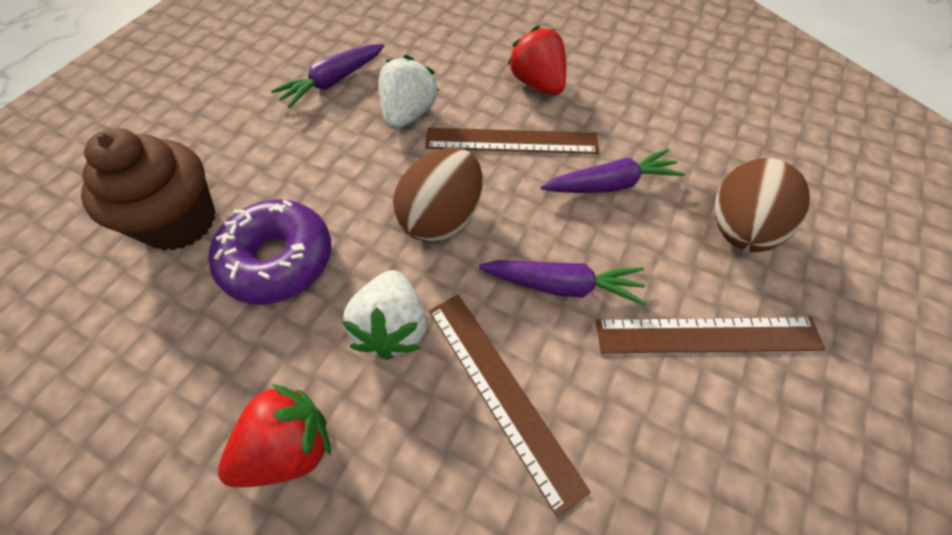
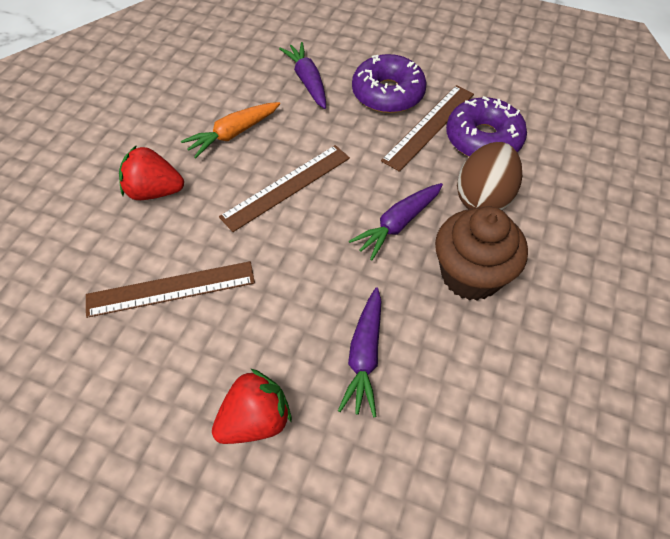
brown egg: 2 -> 1
orange carrot: 0 -> 1
purple donut: 1 -> 2
white strawberry: 2 -> 0

